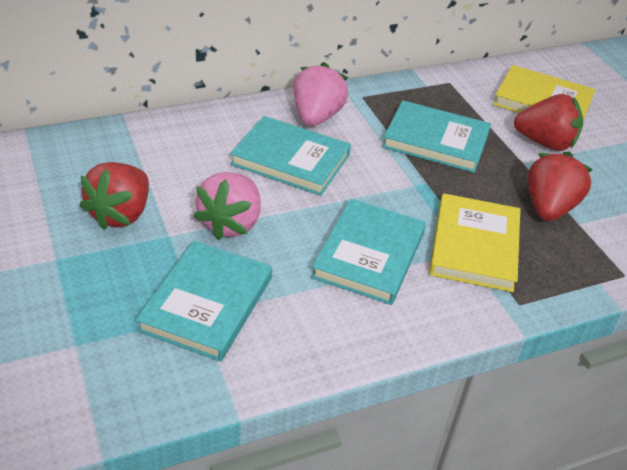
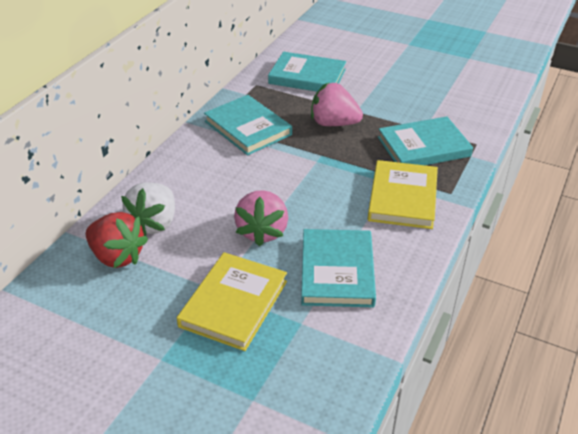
red strawberry: 3 -> 1
white strawberry: 0 -> 1

